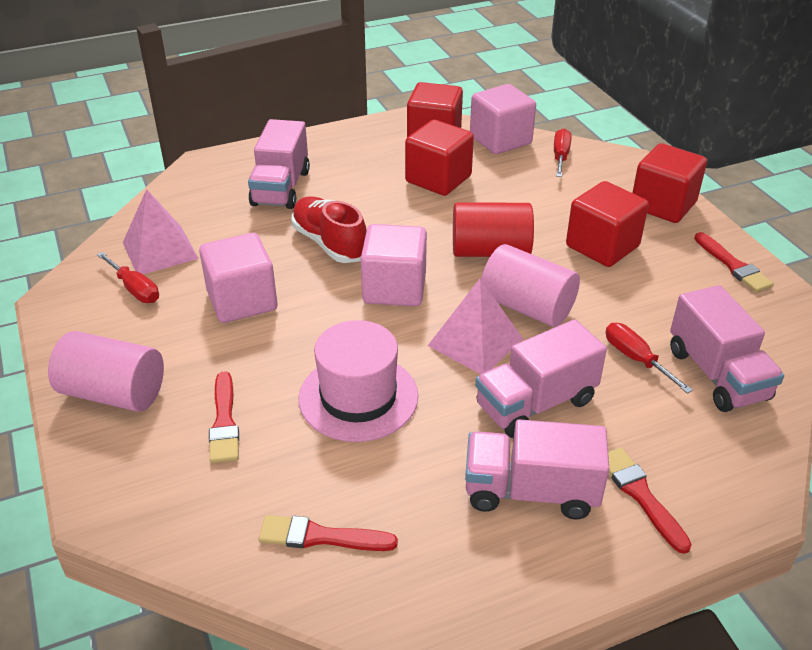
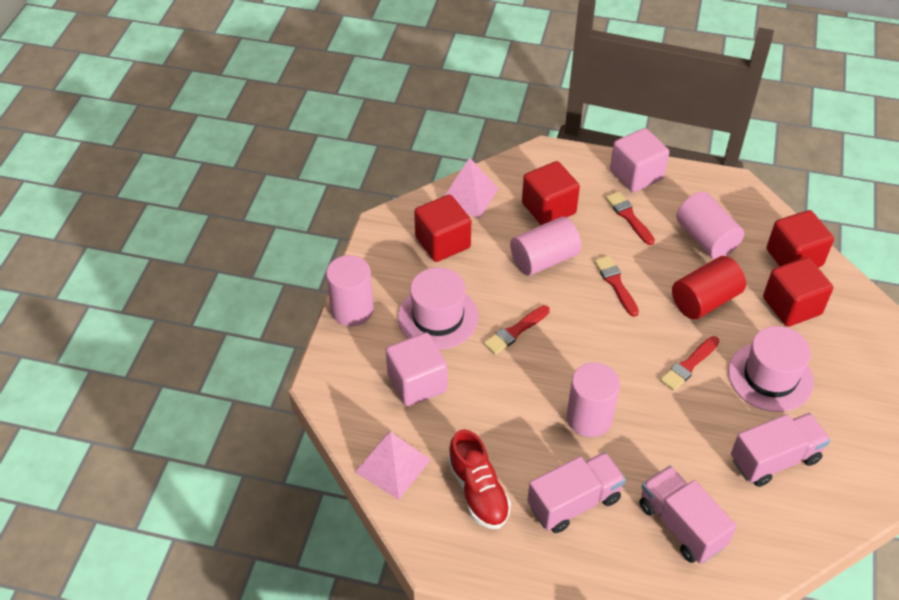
pink cube: 3 -> 2
pink cylinder: 2 -> 4
pink hat: 1 -> 2
pink truck: 4 -> 3
red screwdriver: 3 -> 0

